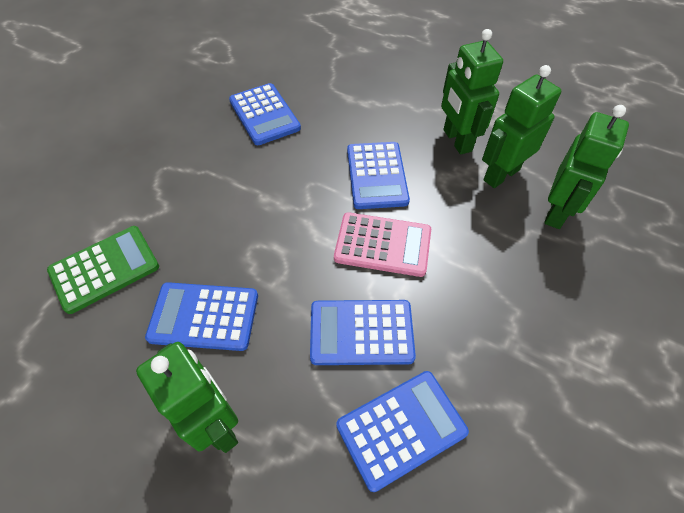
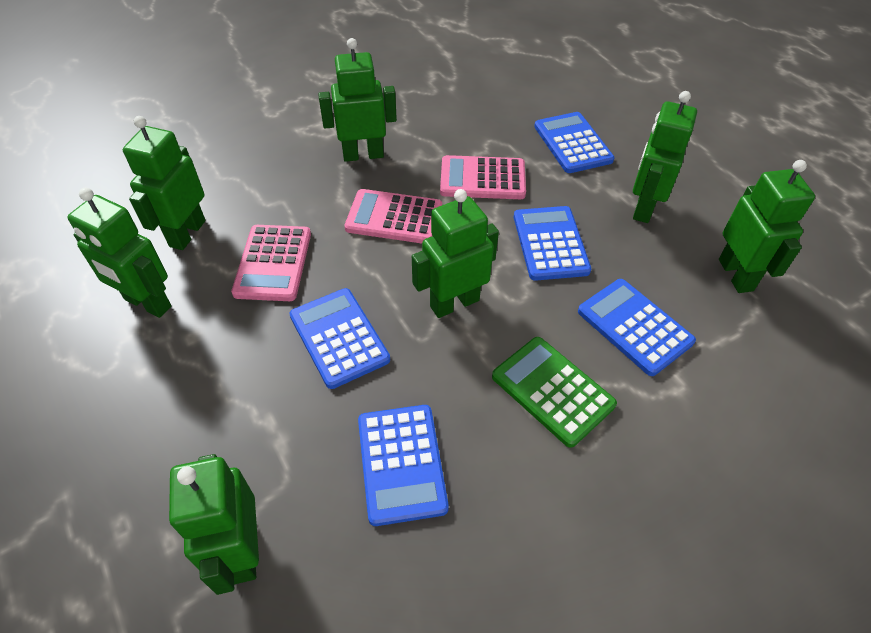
green robot: 4 -> 7
pink calculator: 1 -> 3

